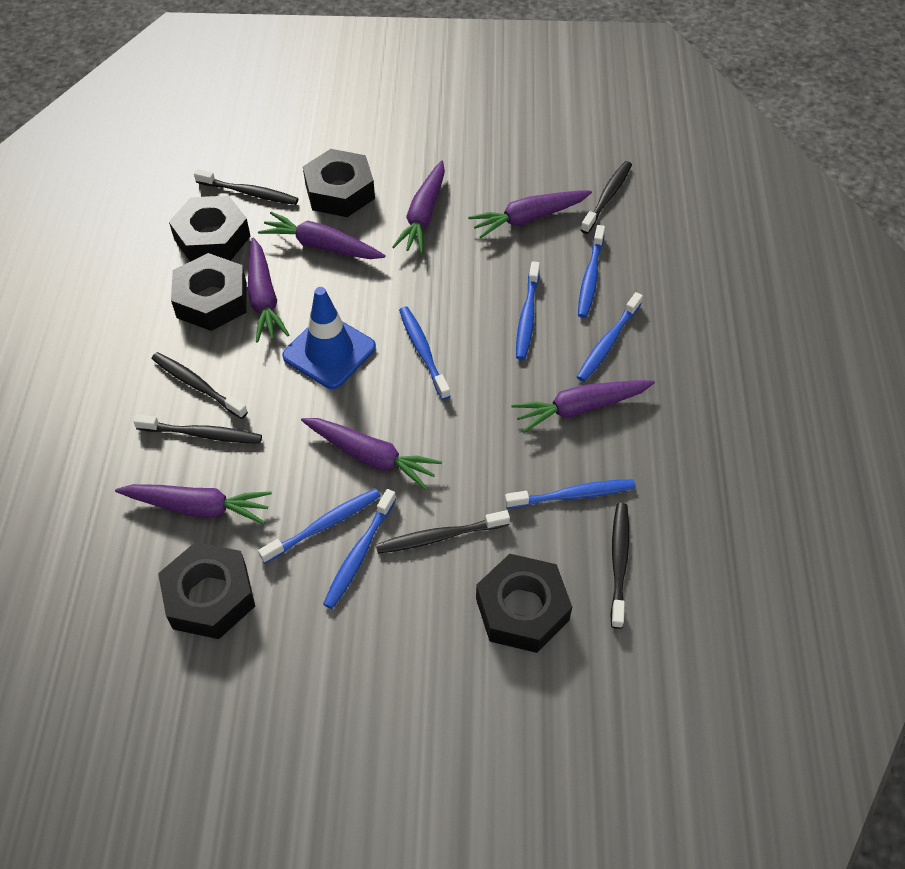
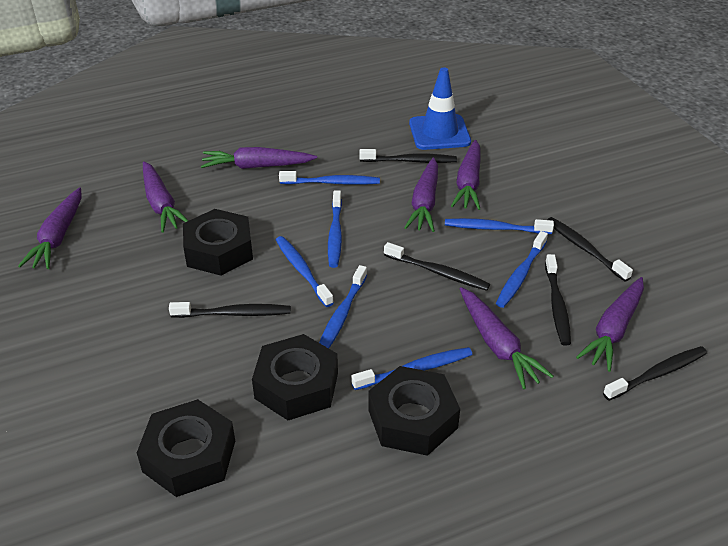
black nut: 5 -> 4

